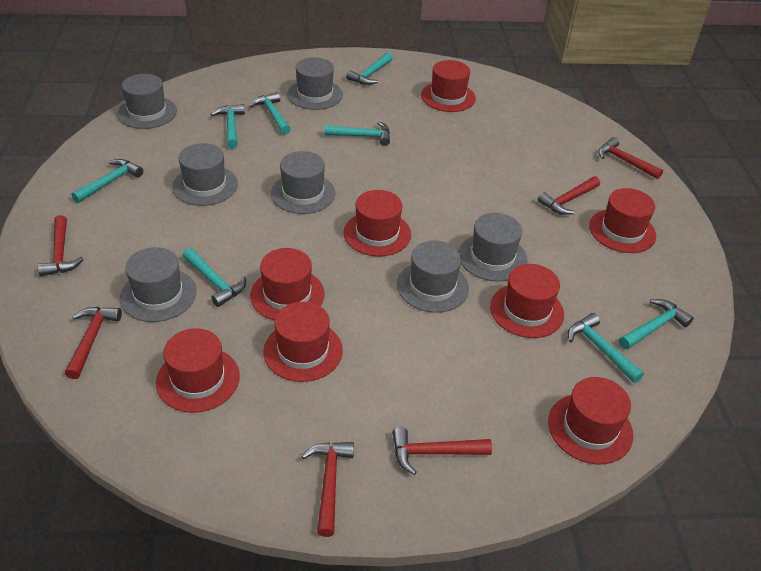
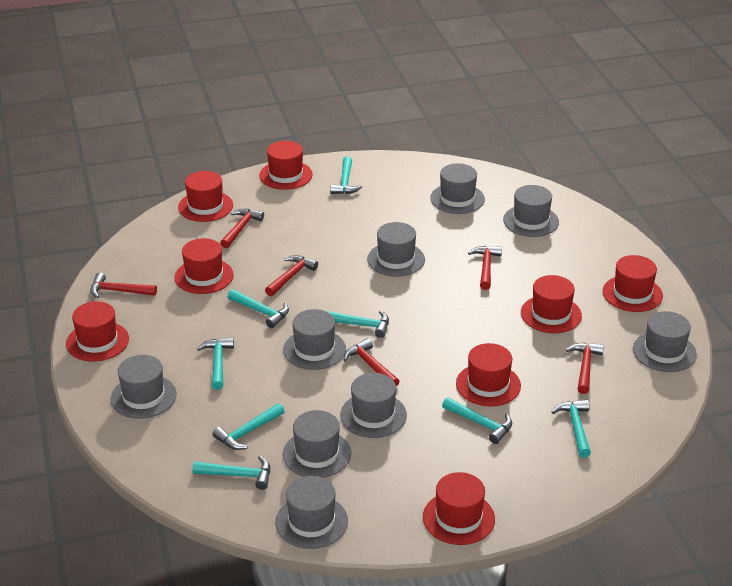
grey hat: 7 -> 9

